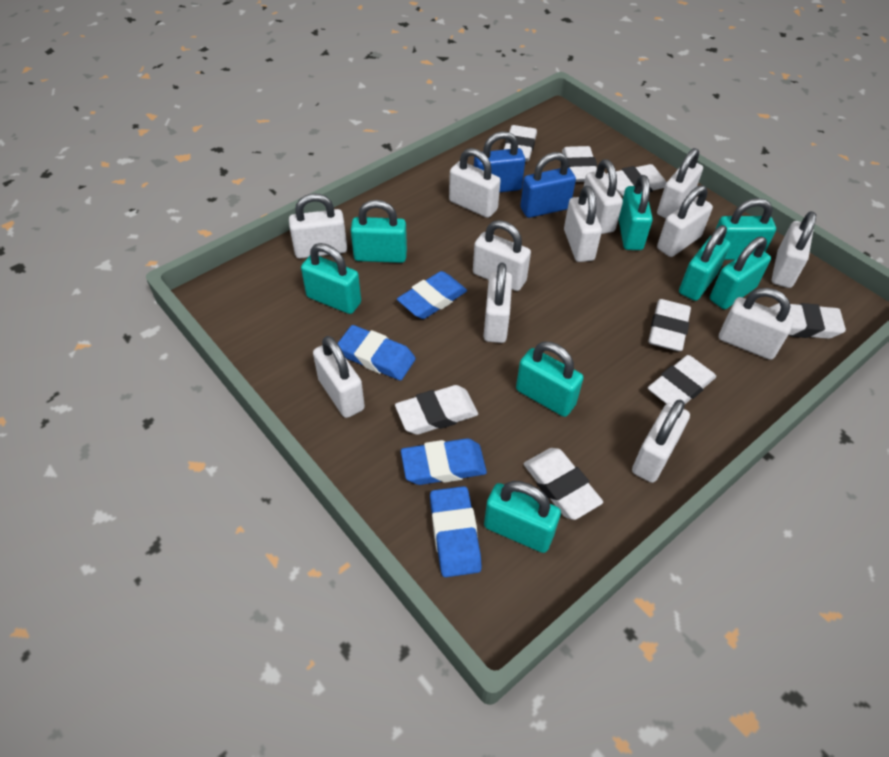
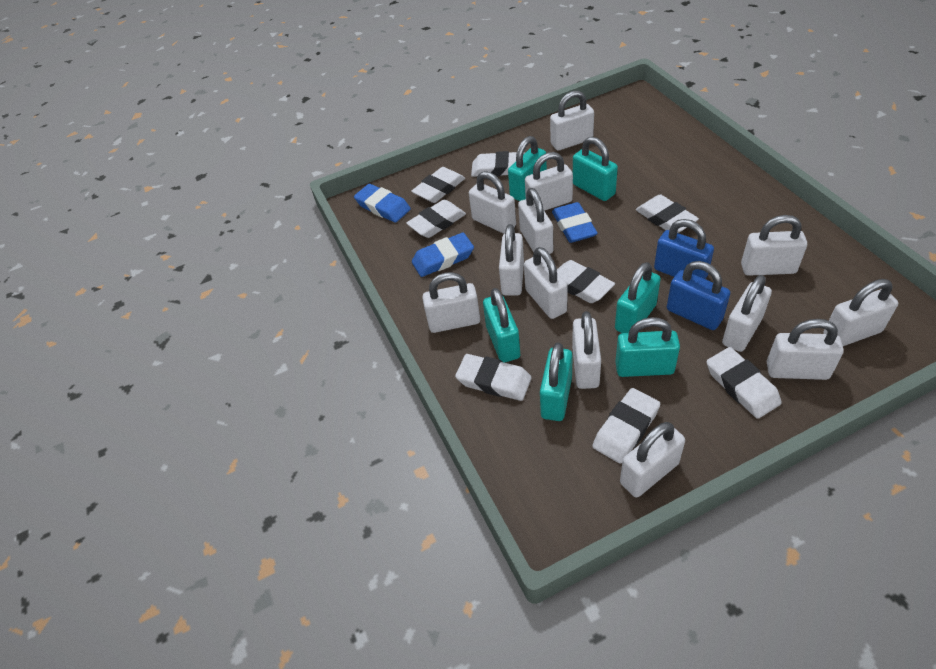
blue eraser: 4 -> 3
turquoise padlock: 8 -> 6
white padlock: 12 -> 13

